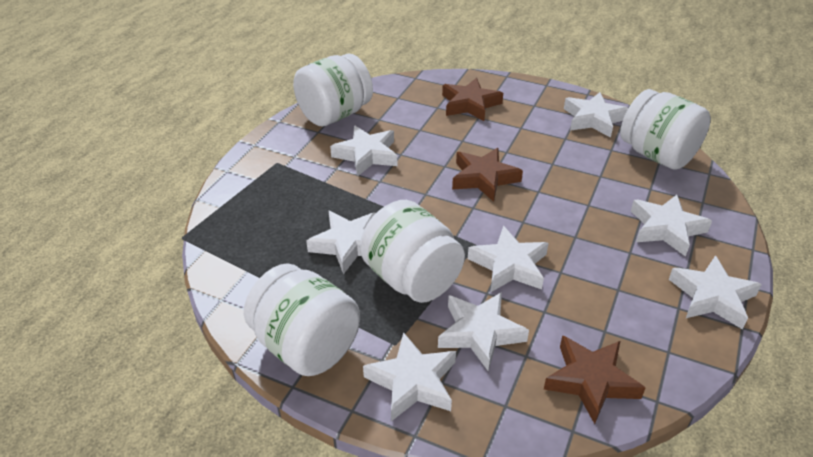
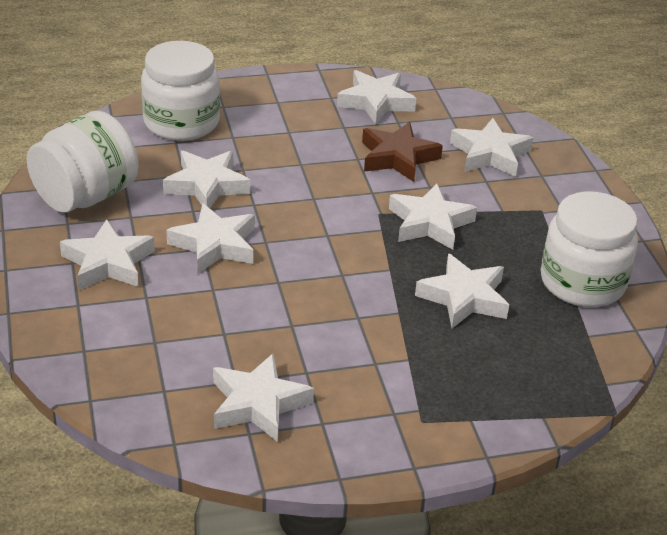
brown star: 3 -> 1
white jar: 4 -> 3

